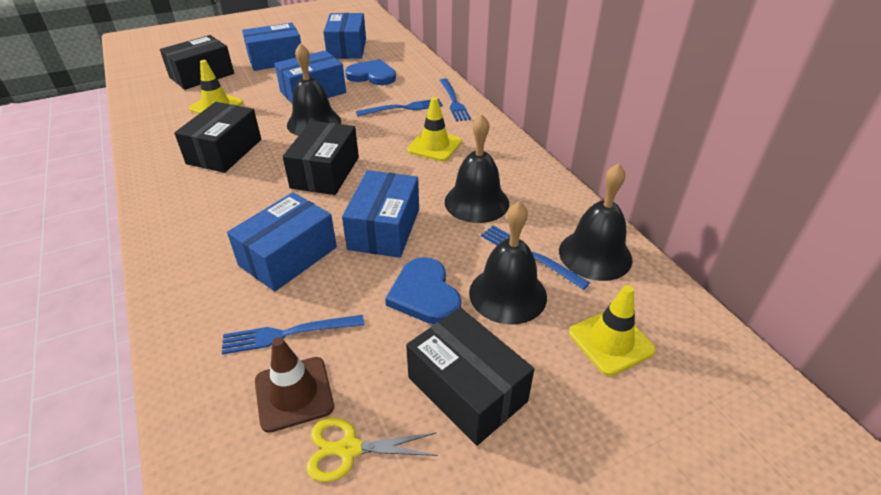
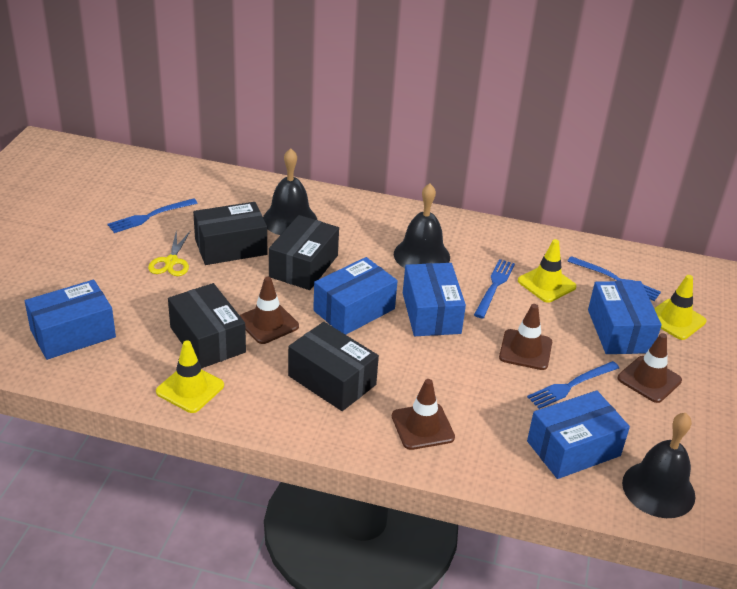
black bell: 4 -> 3
blue heart: 2 -> 0
brown traffic cone: 1 -> 4

